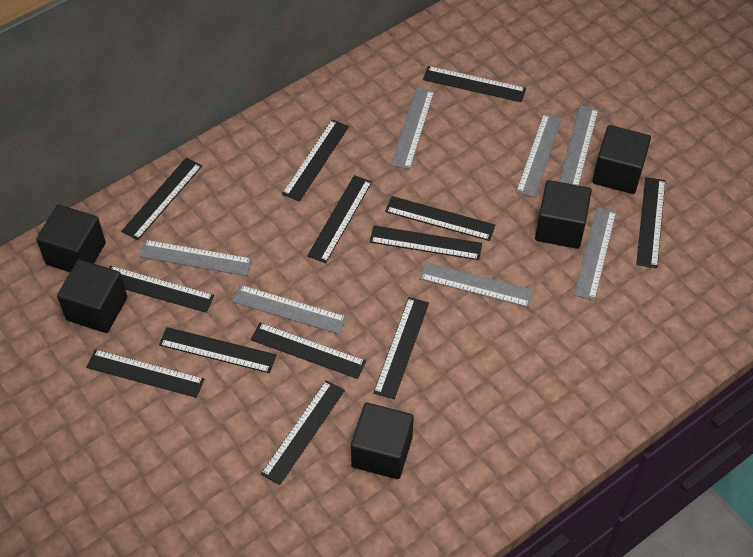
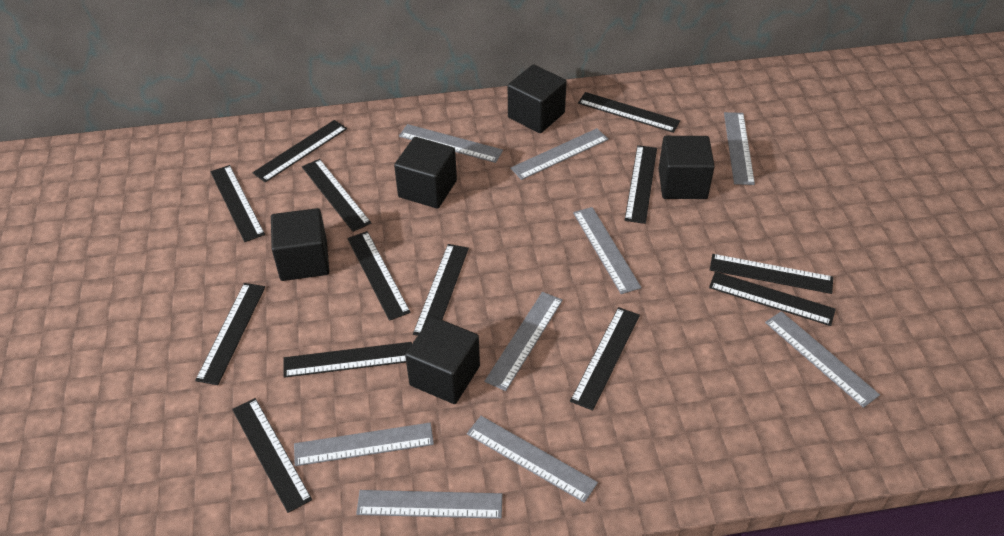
grey ruler: 7 -> 9

